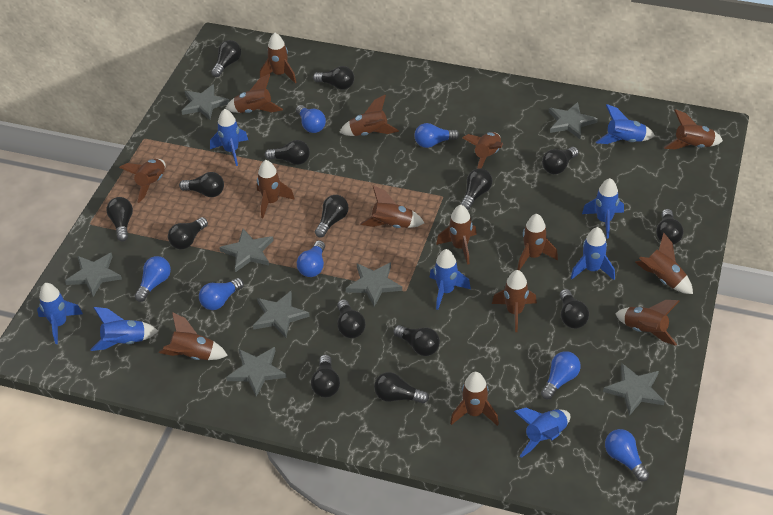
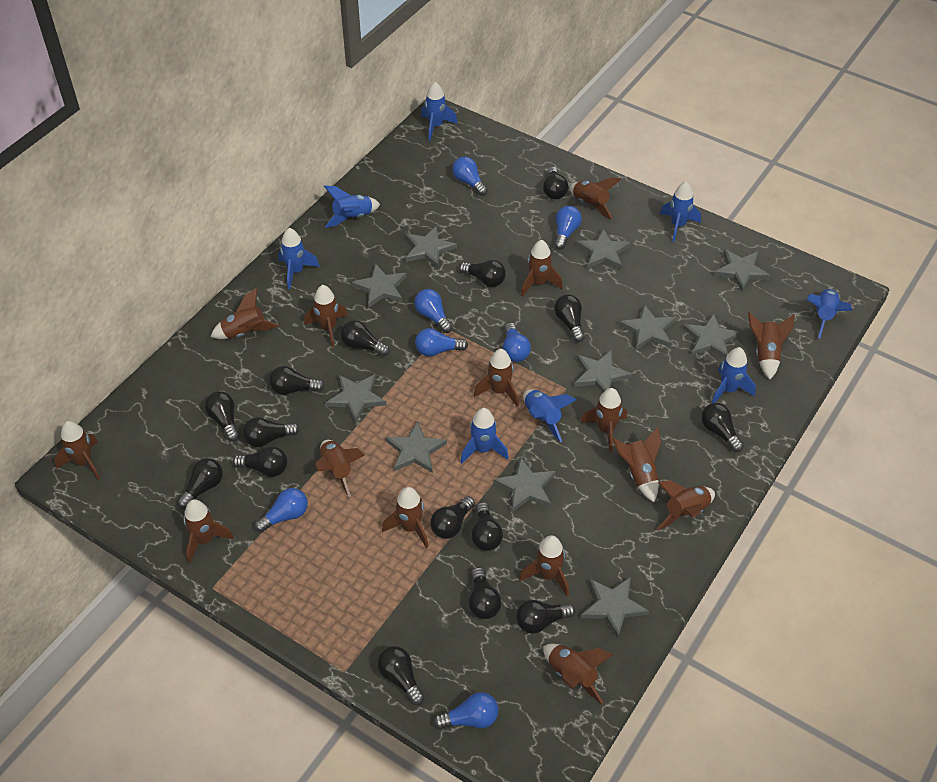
grey star: 8 -> 11

